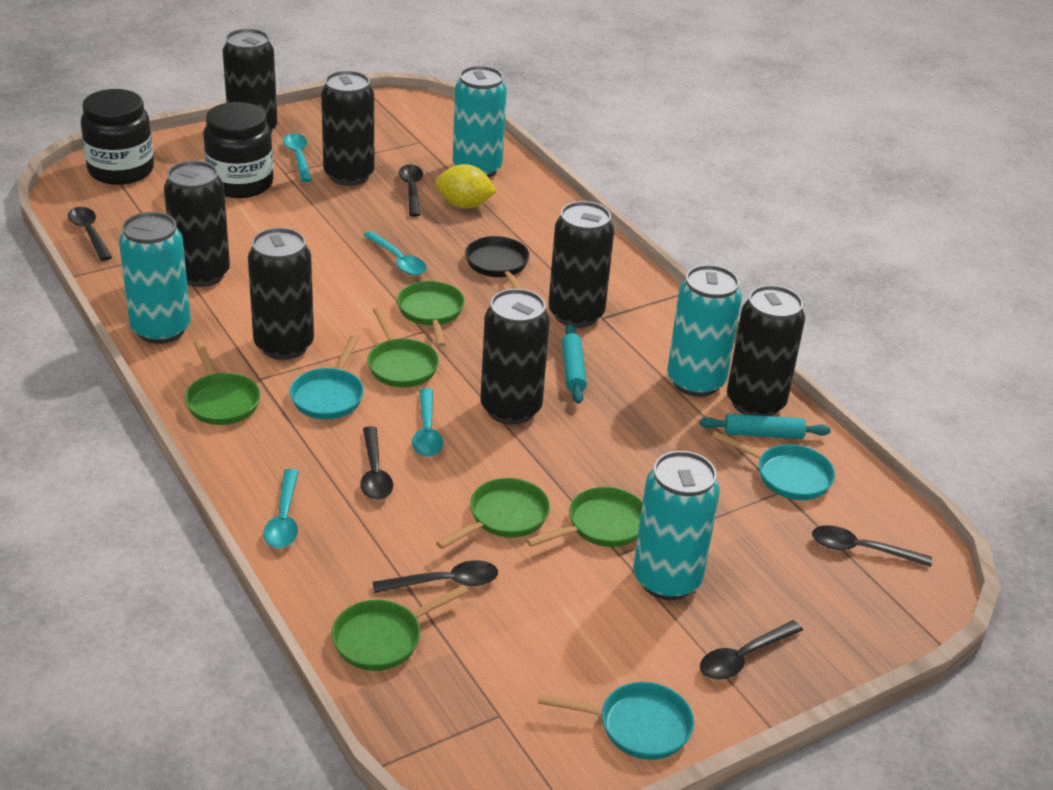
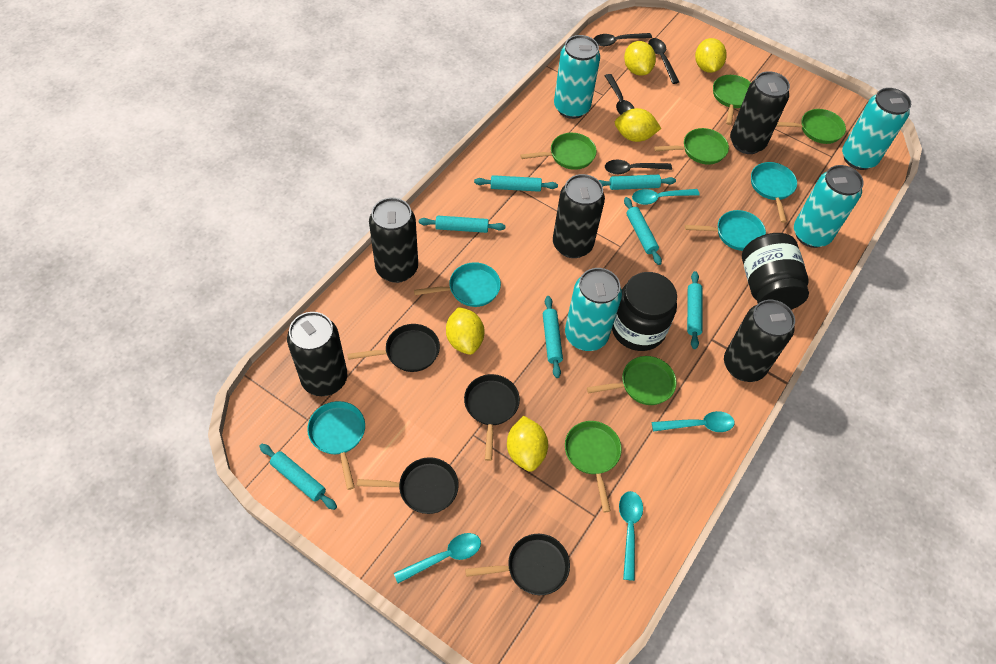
black can: 7 -> 5
black pan: 1 -> 4
black spoon: 6 -> 4
turquoise pan: 3 -> 4
turquoise rolling pin: 2 -> 7
yellow lemon: 1 -> 5

